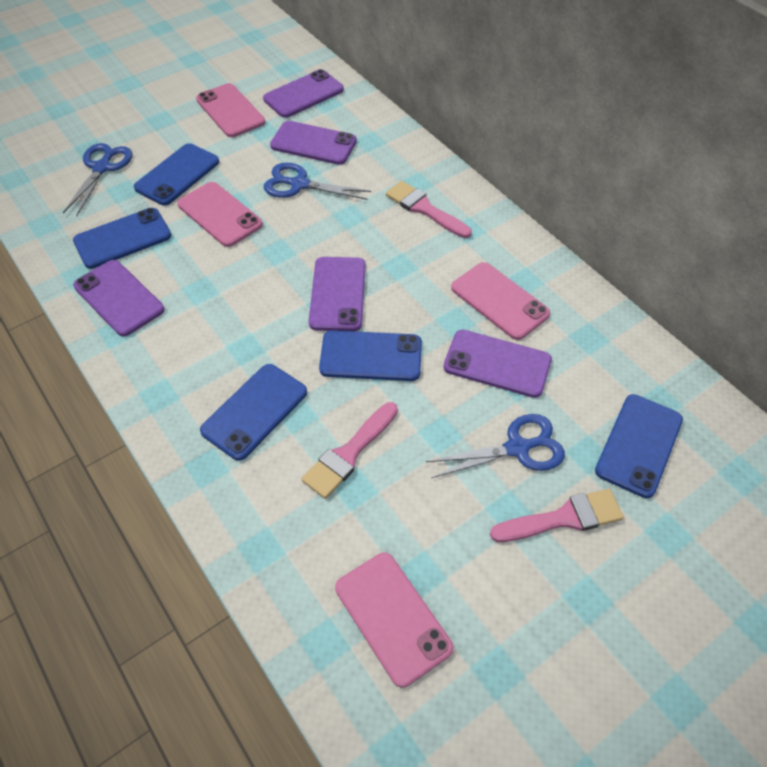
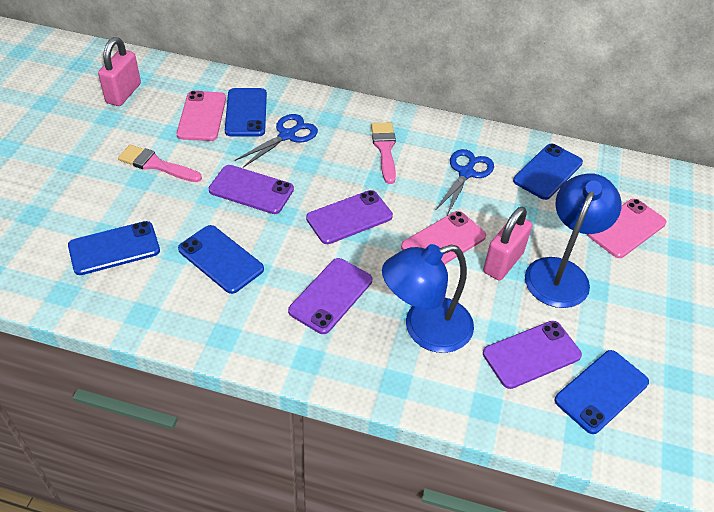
blue lamp: 0 -> 2
blue scissors: 3 -> 2
pink brush: 3 -> 2
pink padlock: 0 -> 2
pink phone: 4 -> 3
purple phone: 5 -> 4

